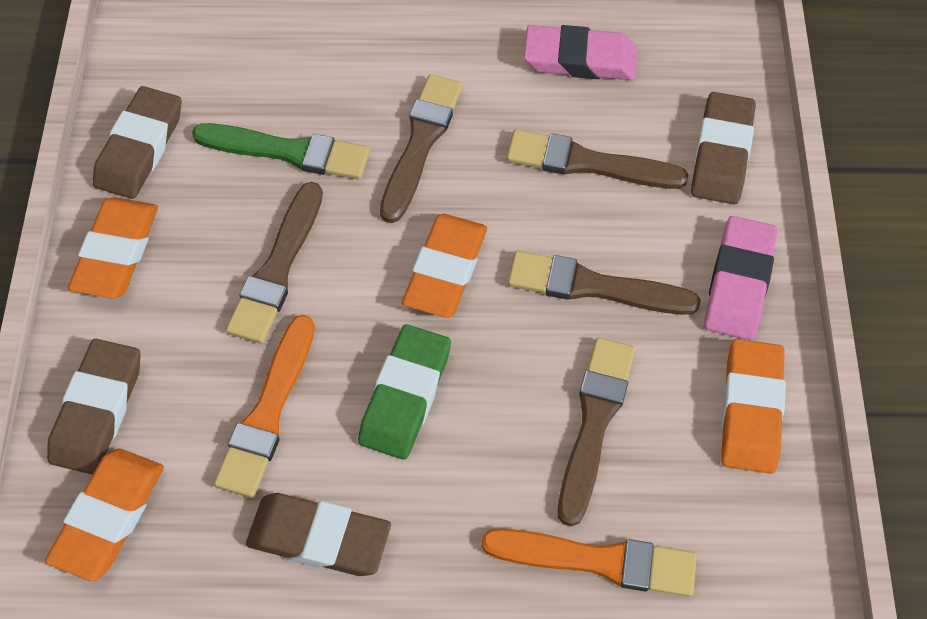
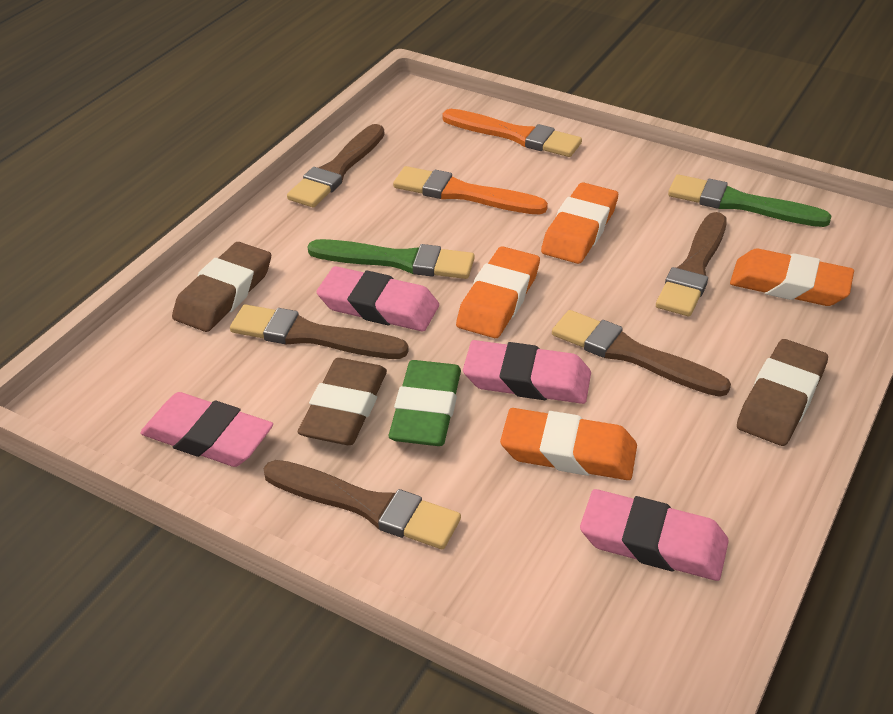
brown eraser: 4 -> 3
green brush: 1 -> 2
pink eraser: 2 -> 4

